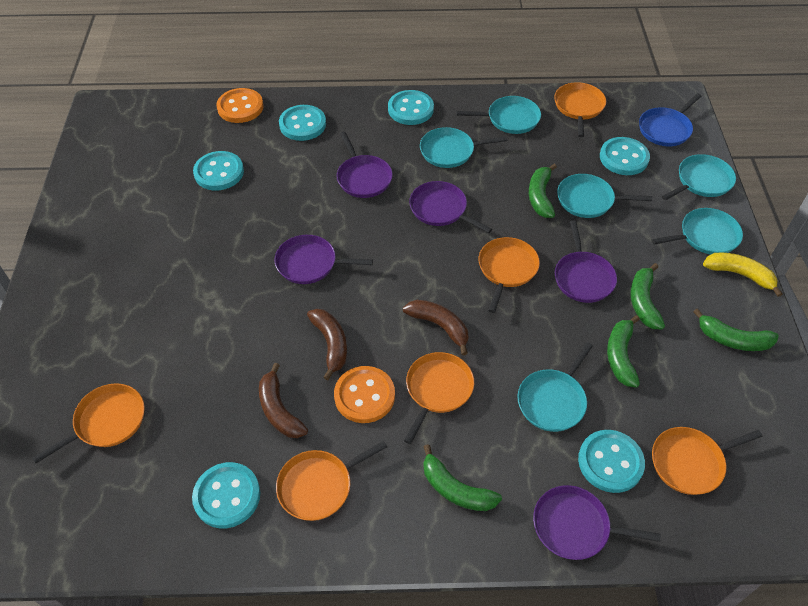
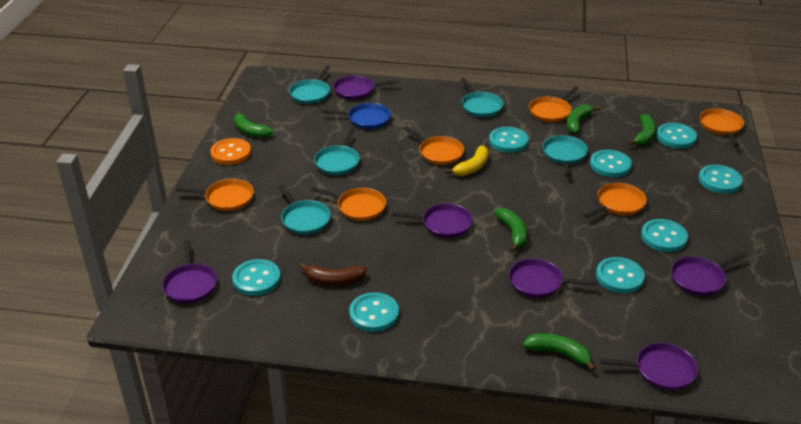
brown banana: 3 -> 1
orange button: 2 -> 1
purple pan: 5 -> 6
turquoise button: 6 -> 8
turquoise pan: 6 -> 5

